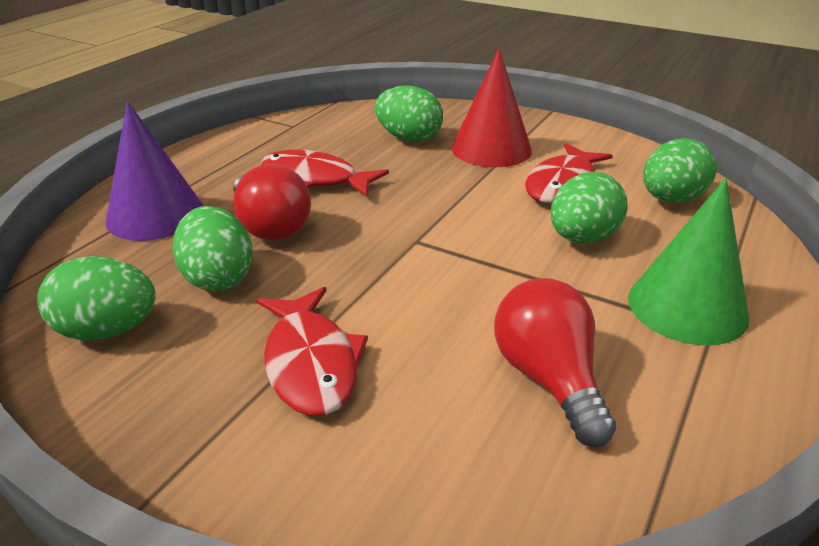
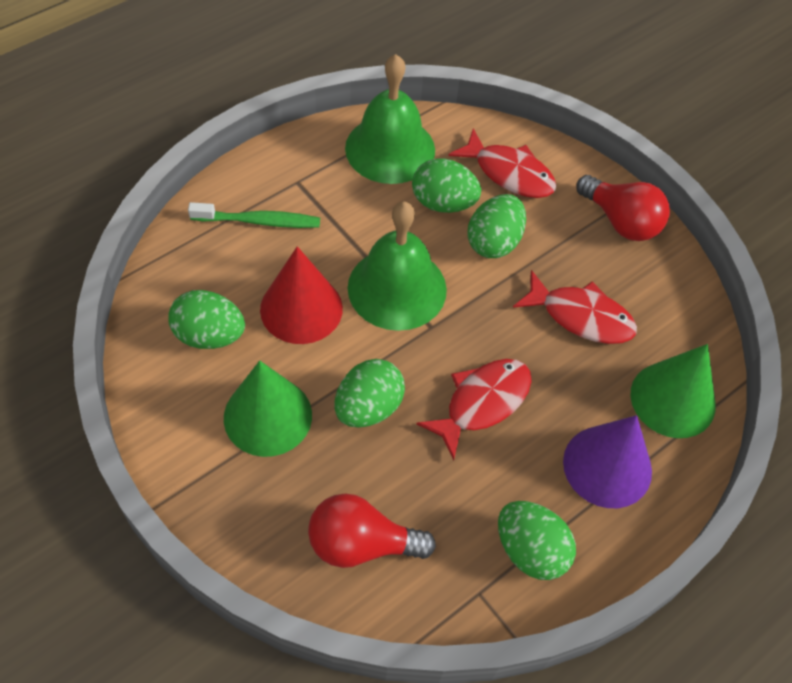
green bell: 0 -> 2
green cone: 1 -> 2
green toothbrush: 0 -> 1

